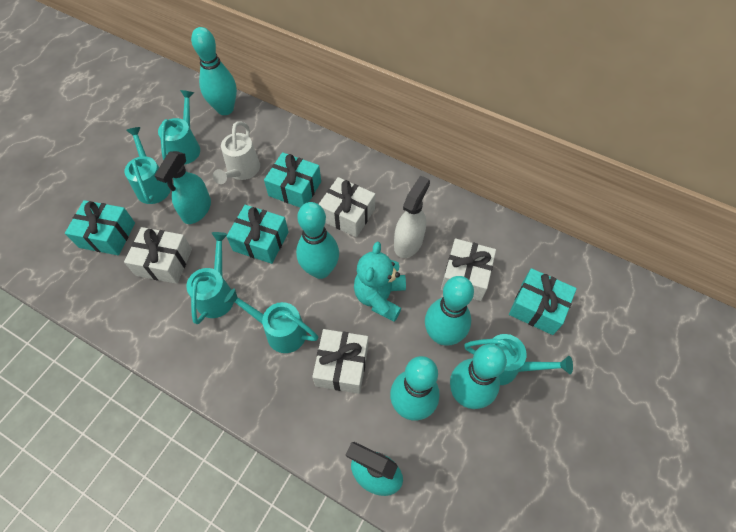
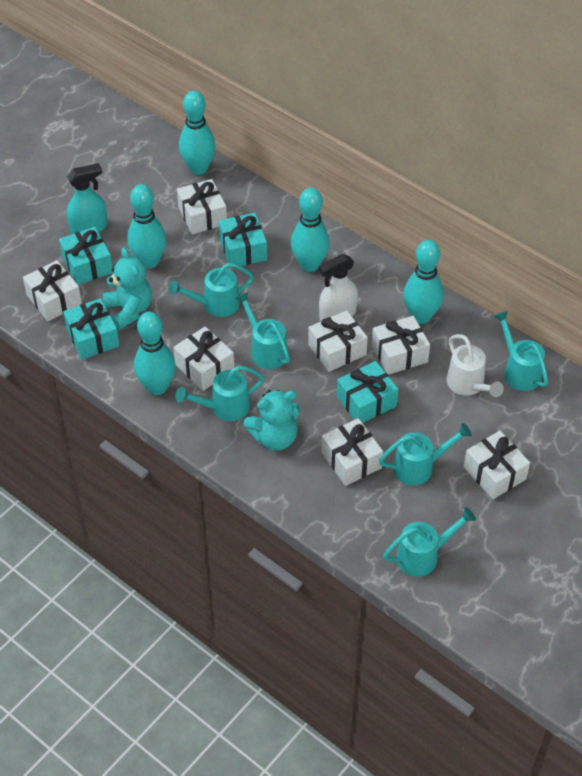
turquoise spray bottle: 2 -> 1
turquoise teddy bear: 1 -> 2
turquoise watering can: 5 -> 6
white gift: 4 -> 7

